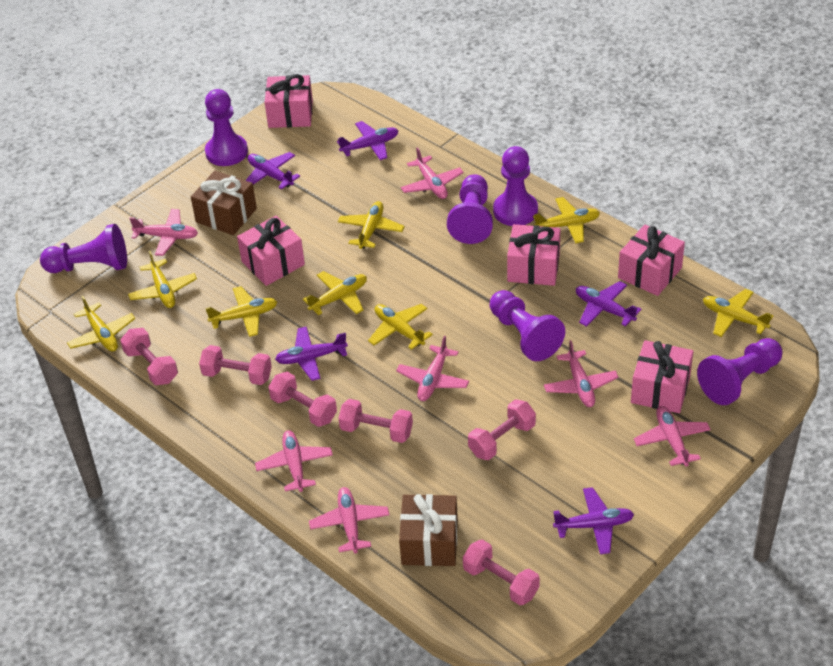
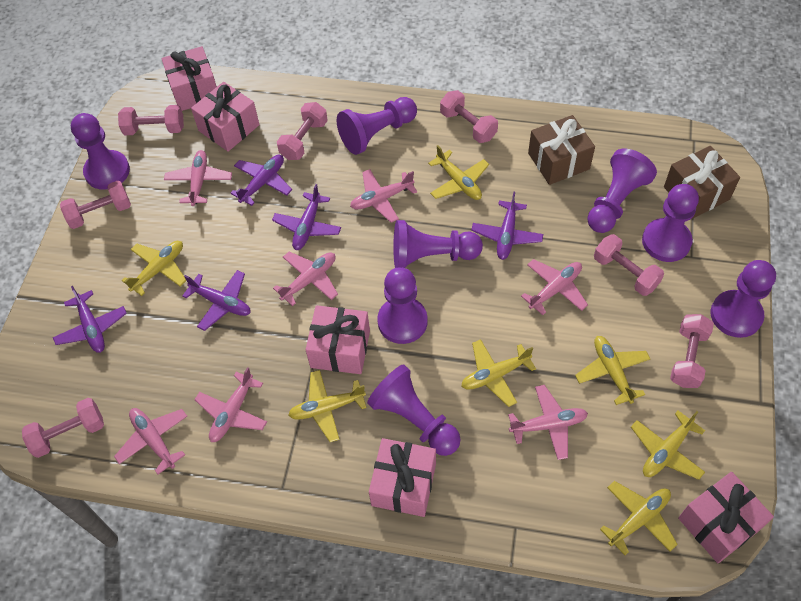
pink dumbbell: 6 -> 7
purple pawn: 6 -> 8
yellow plane: 8 -> 7

